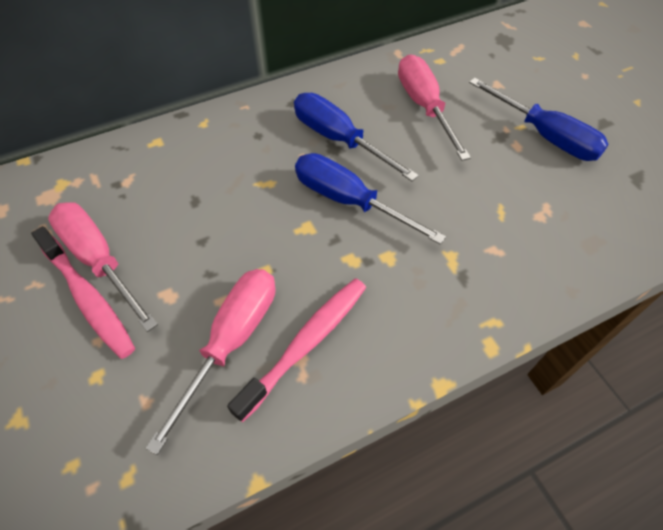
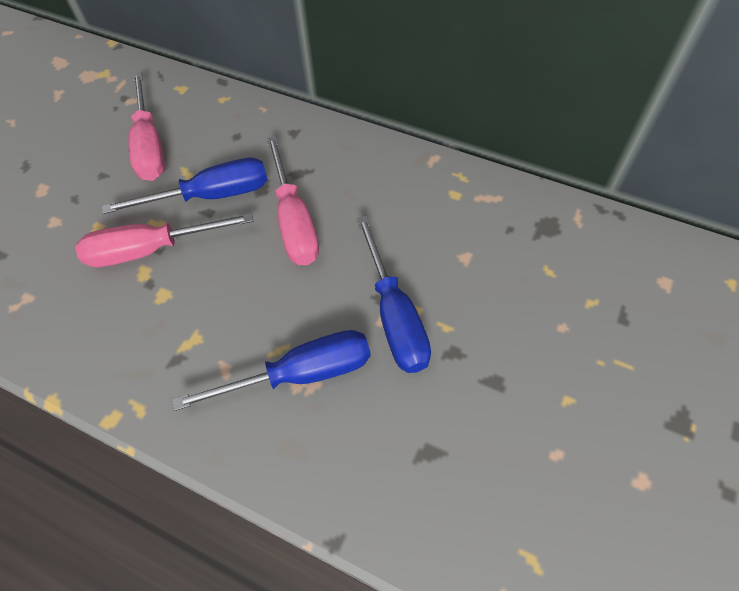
pink toothbrush: 2 -> 0

